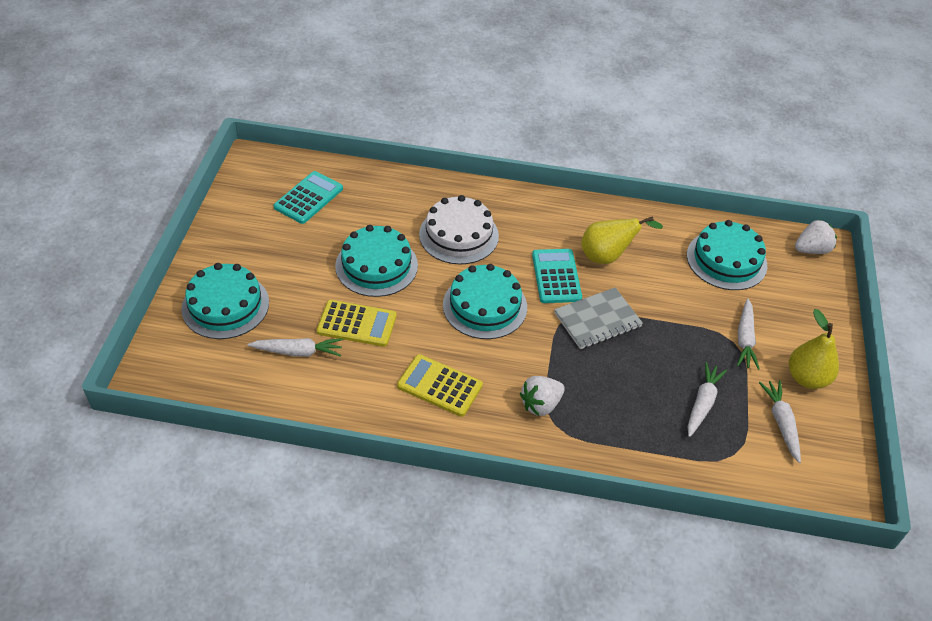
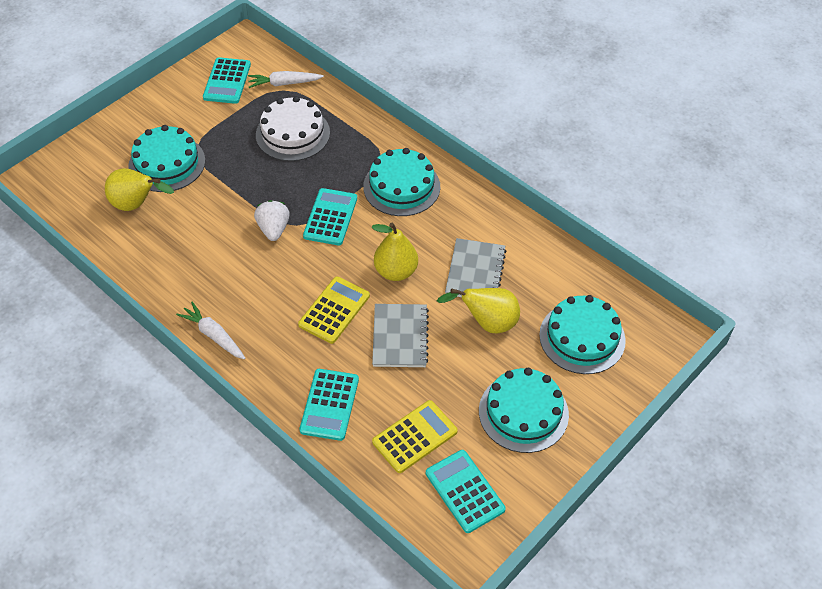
grey notebook: 1 -> 2
turquoise calculator: 2 -> 4
white carrot: 4 -> 2
white strawberry: 2 -> 1
yellow pear: 2 -> 3

